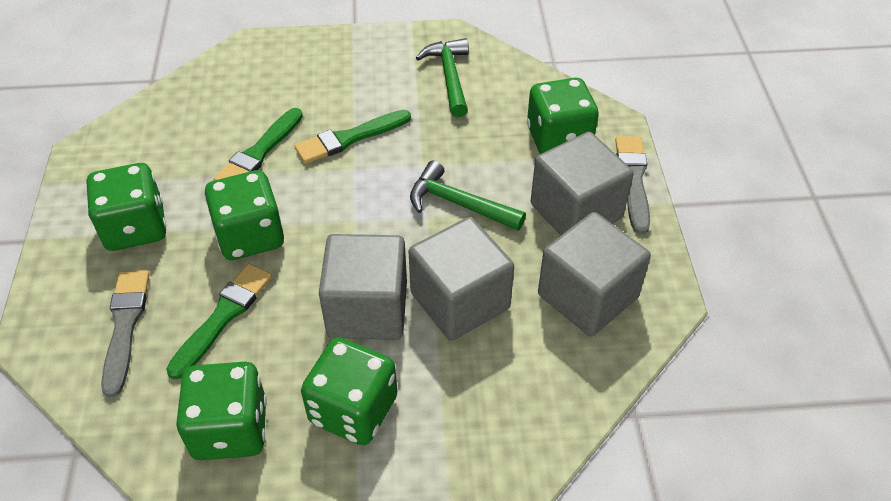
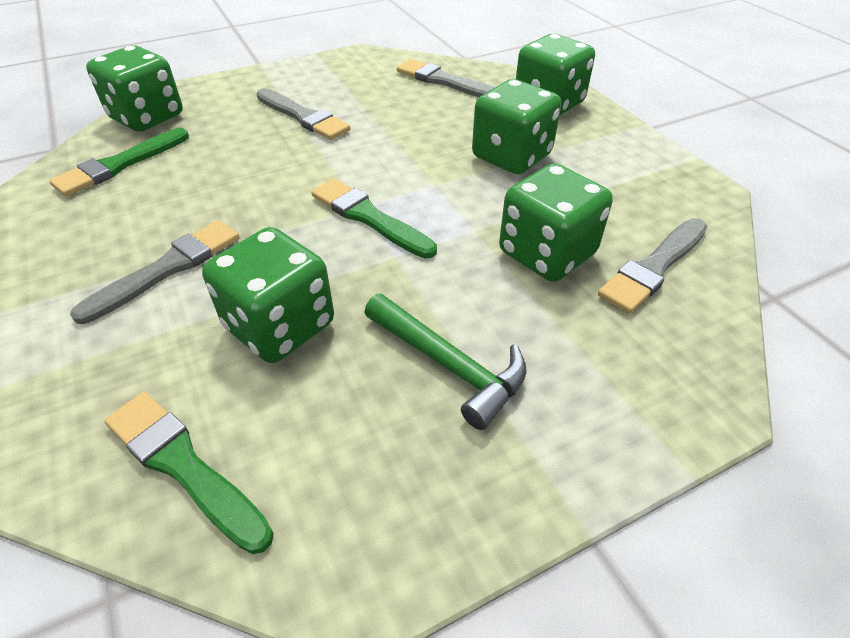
green hammer: 2 -> 1
grey brush: 2 -> 4
grey cube: 4 -> 0

